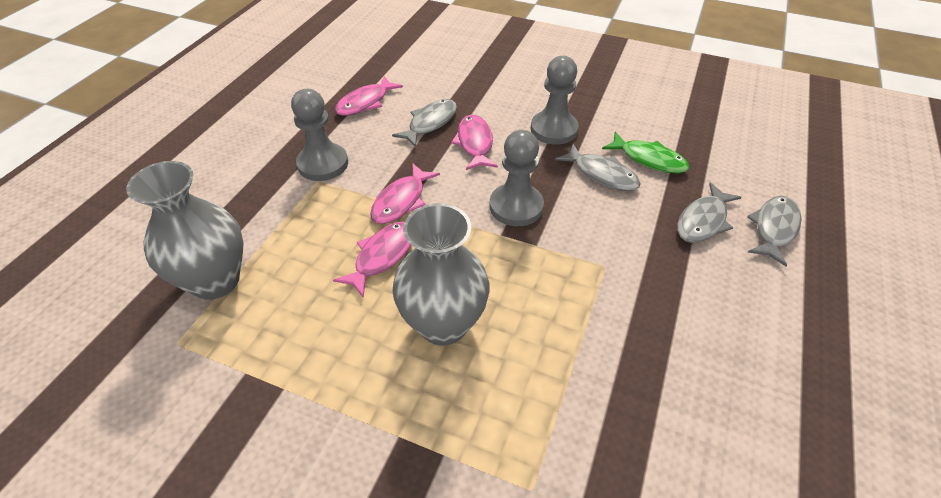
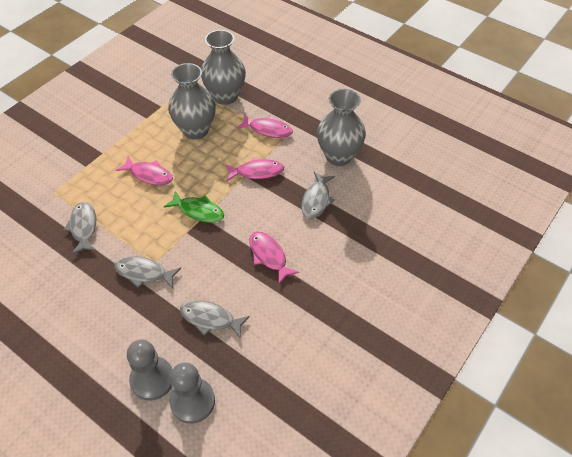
grey pawn: 3 -> 2
grey vase: 2 -> 3

